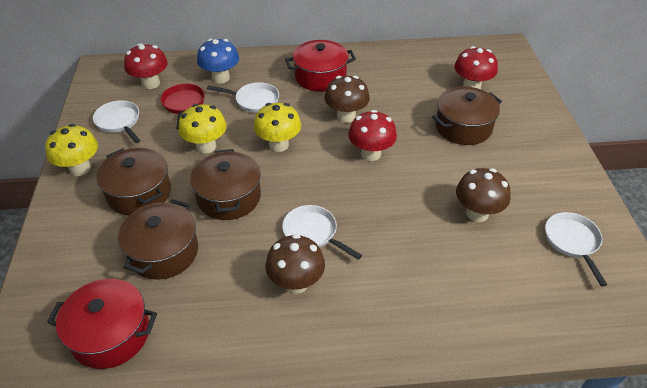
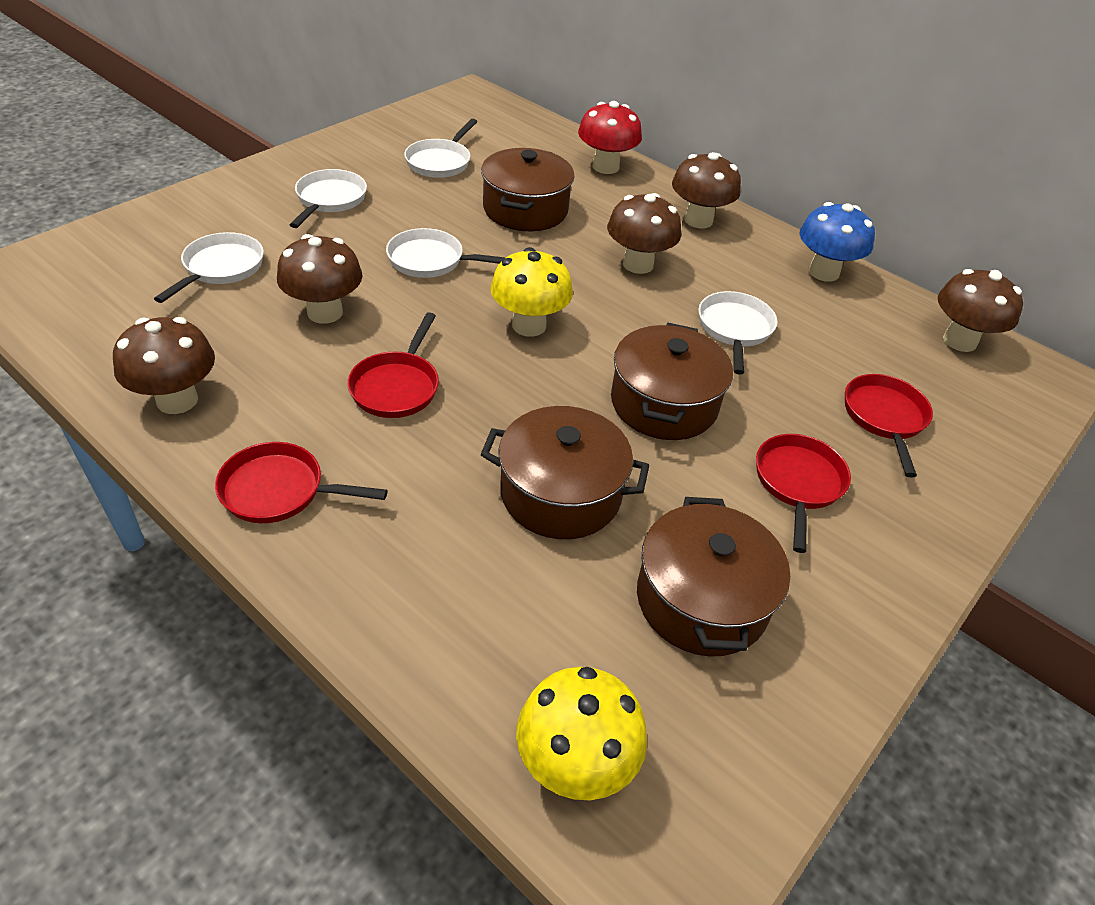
brown mushroom: 3 -> 5
red mushroom: 3 -> 1
red pan: 1 -> 4
red pot: 2 -> 0
white pan: 4 -> 5
yellow mushroom: 3 -> 2

